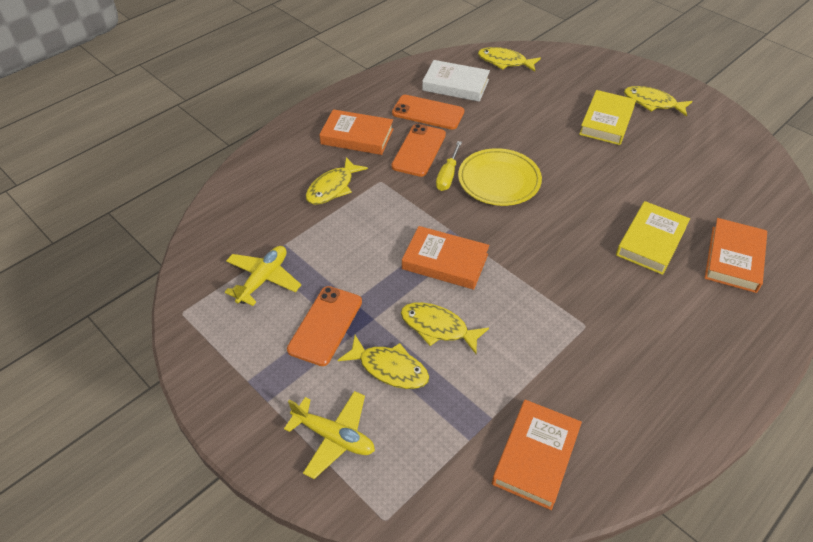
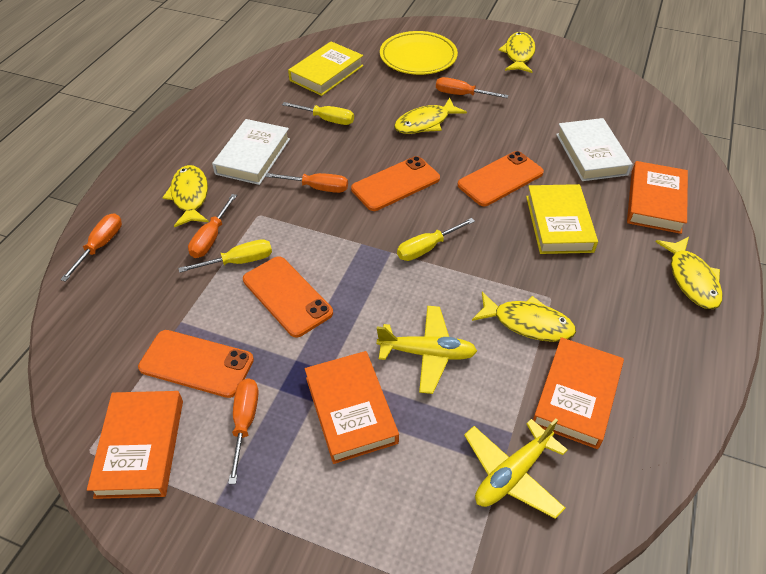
orange phone: 3 -> 4
orange screwdriver: 0 -> 5
white book: 1 -> 2
yellow screwdriver: 1 -> 3

